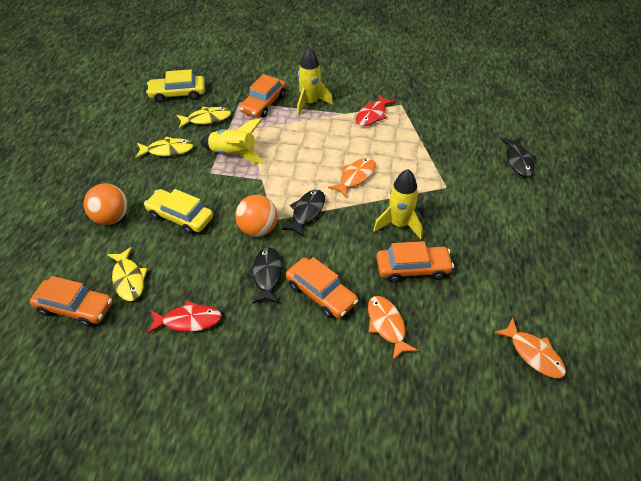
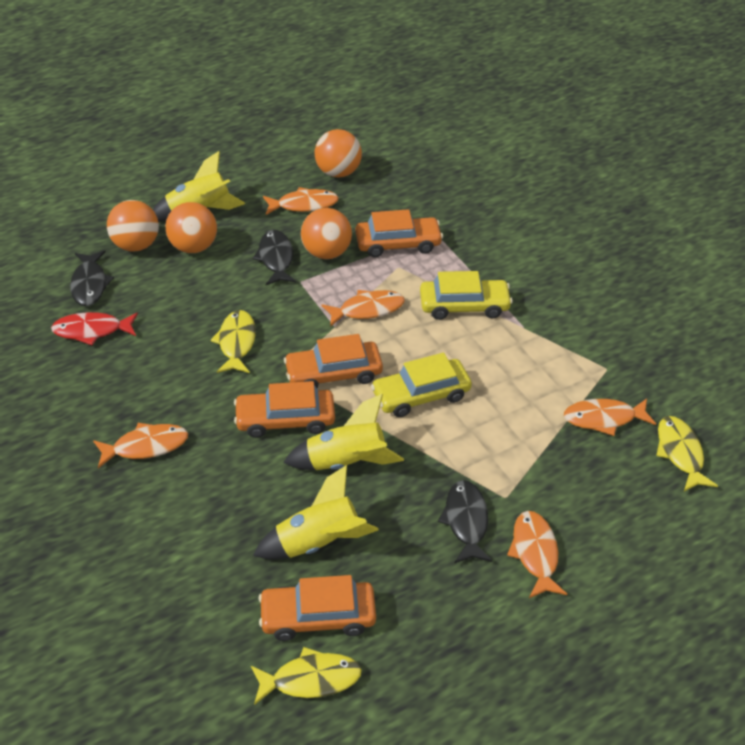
orange ball: 2 -> 4
orange fish: 3 -> 5
red fish: 2 -> 1

